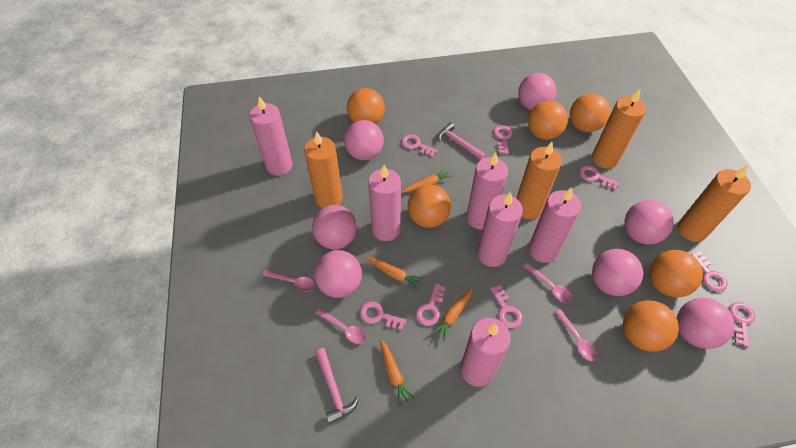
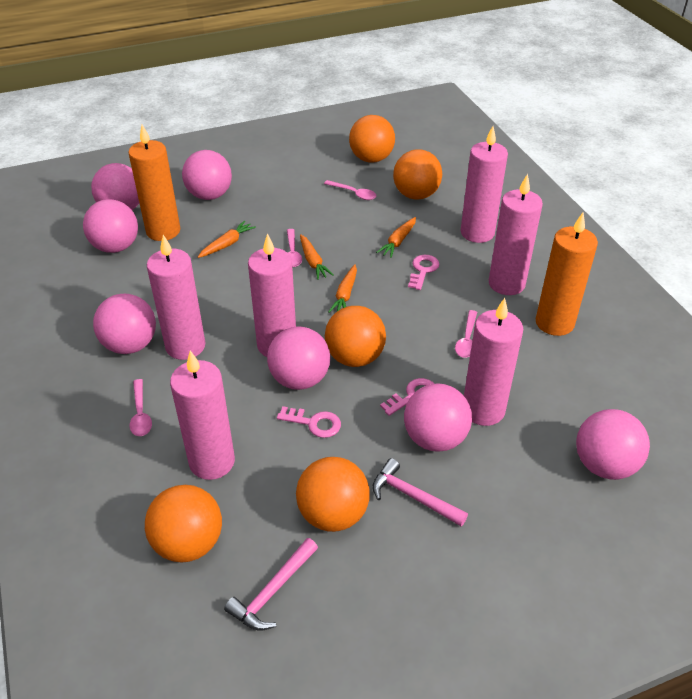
orange ball: 6 -> 5
orange candle: 4 -> 2
pink key: 8 -> 3

